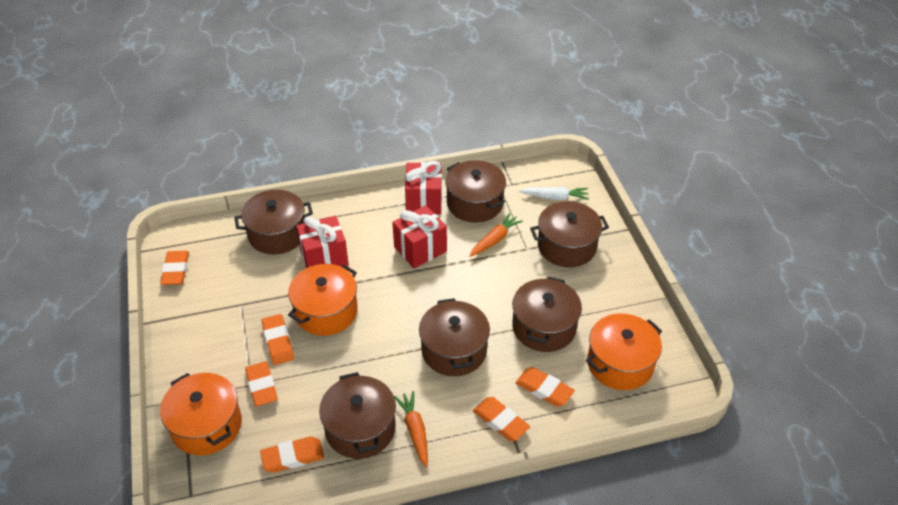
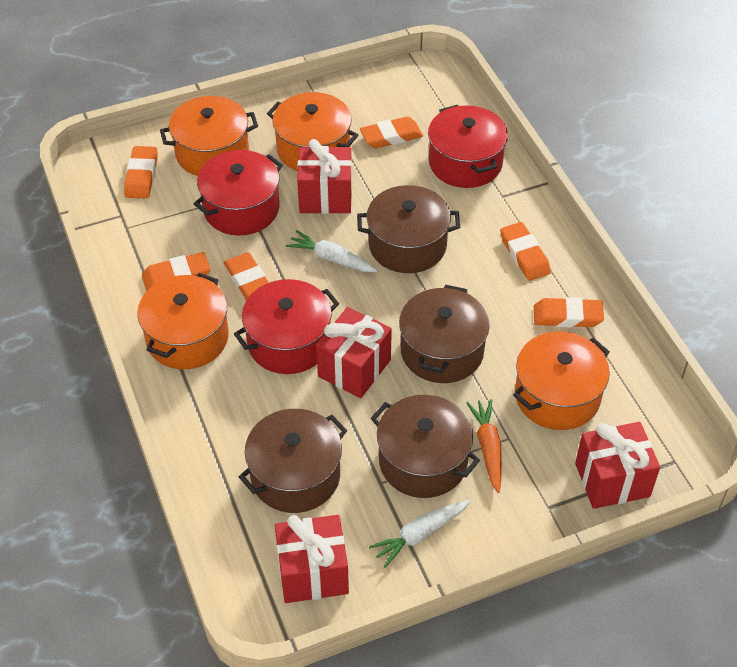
brown pot: 6 -> 4
orange carrot: 2 -> 1
orange pot: 3 -> 4
red gift: 3 -> 4
red pot: 0 -> 3
white carrot: 1 -> 2

